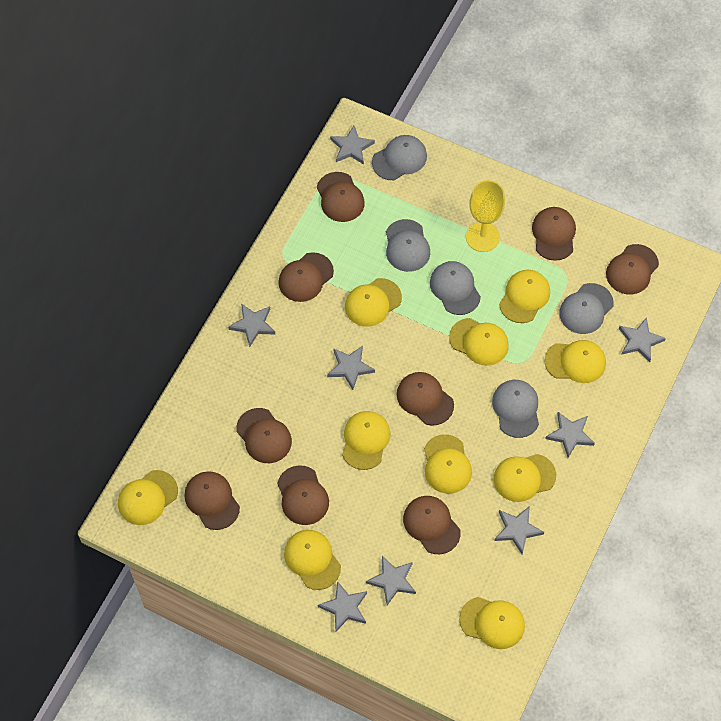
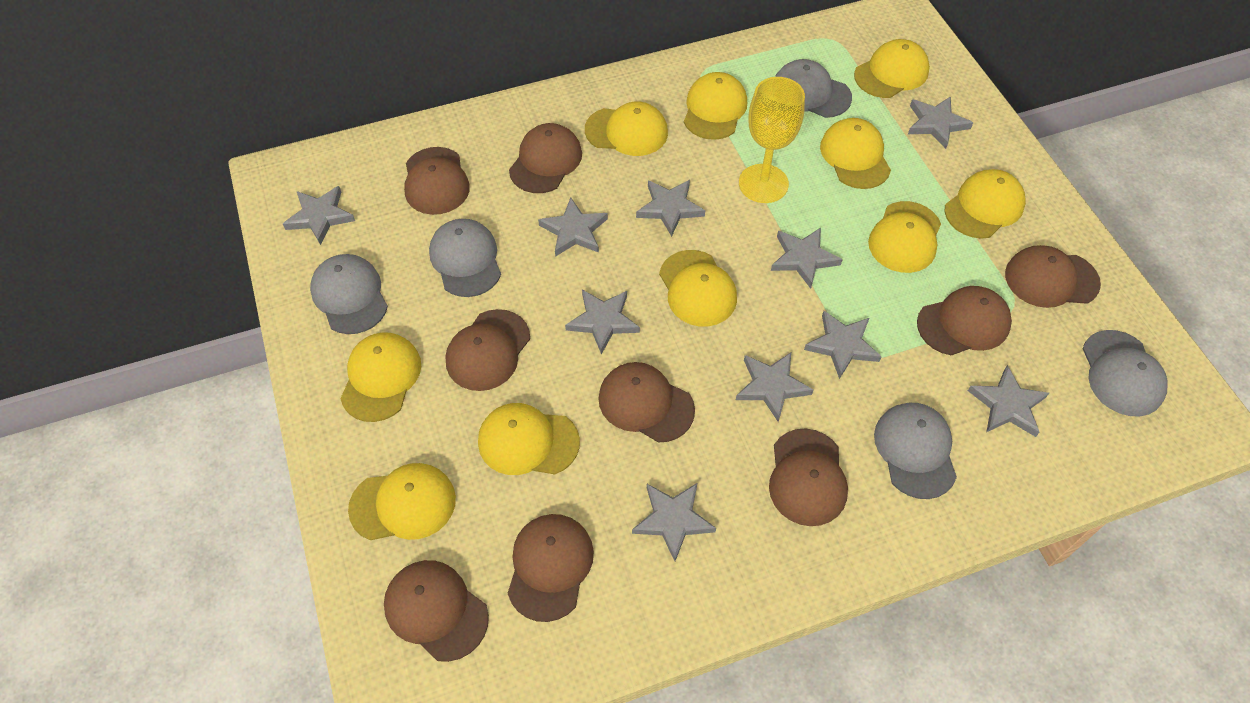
grey star: 8 -> 10

